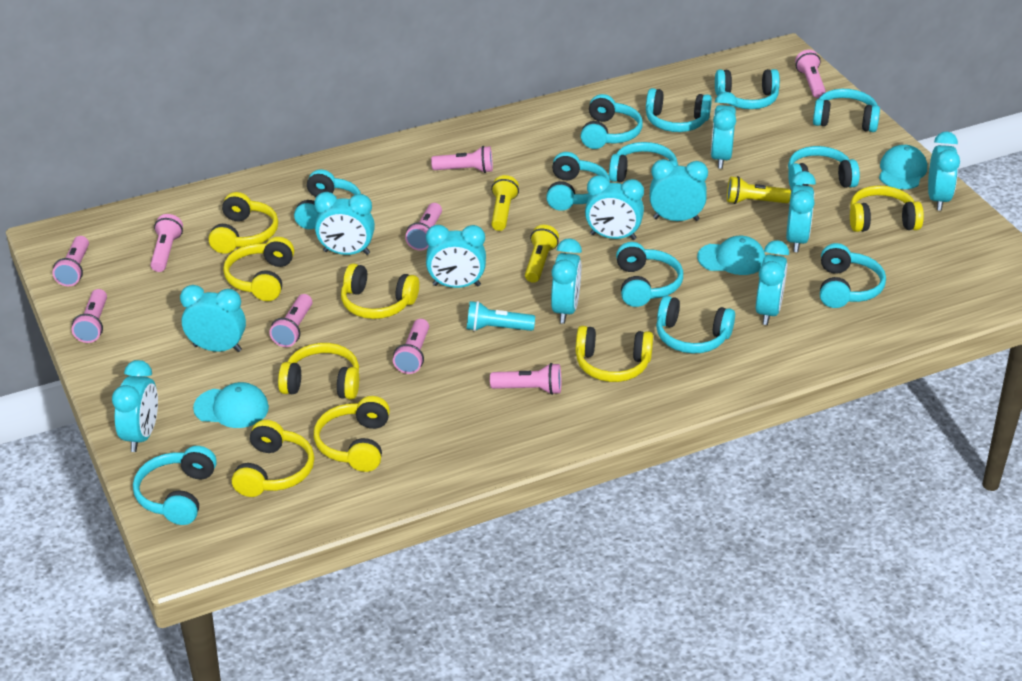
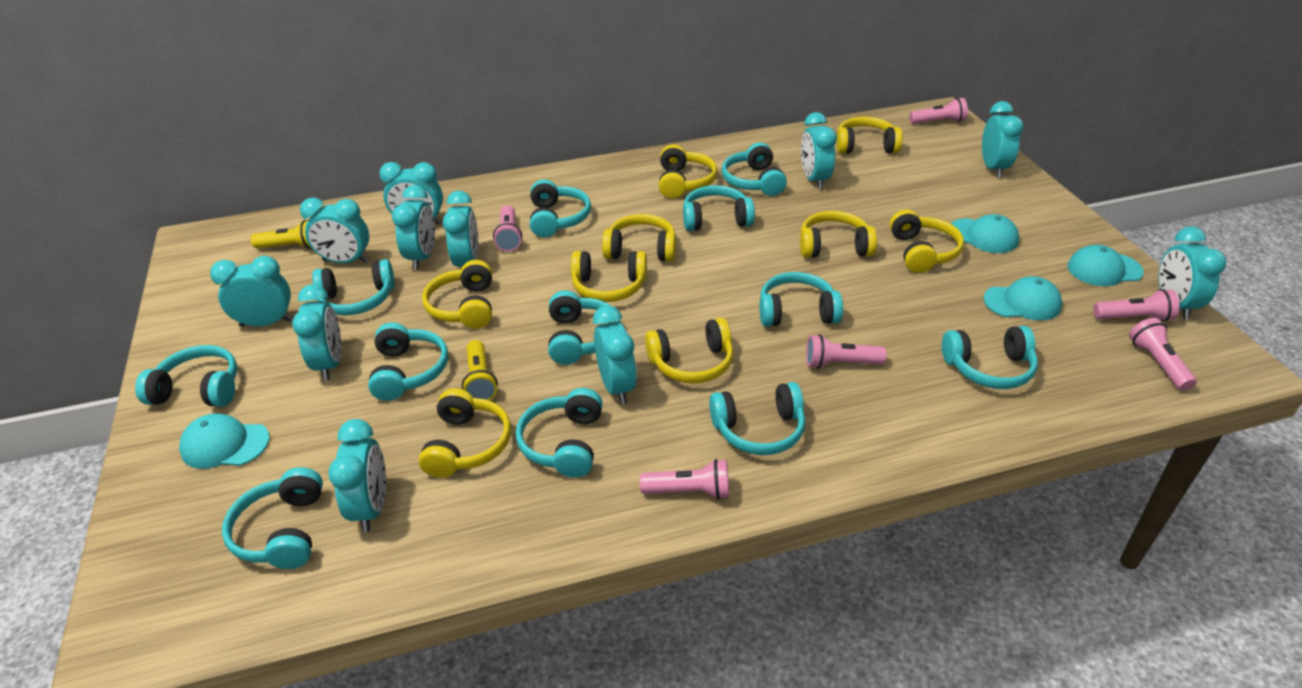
pink flashlight: 9 -> 6
turquoise cap: 3 -> 4
turquoise flashlight: 1 -> 0
yellow flashlight: 3 -> 2
yellow headphones: 8 -> 9

